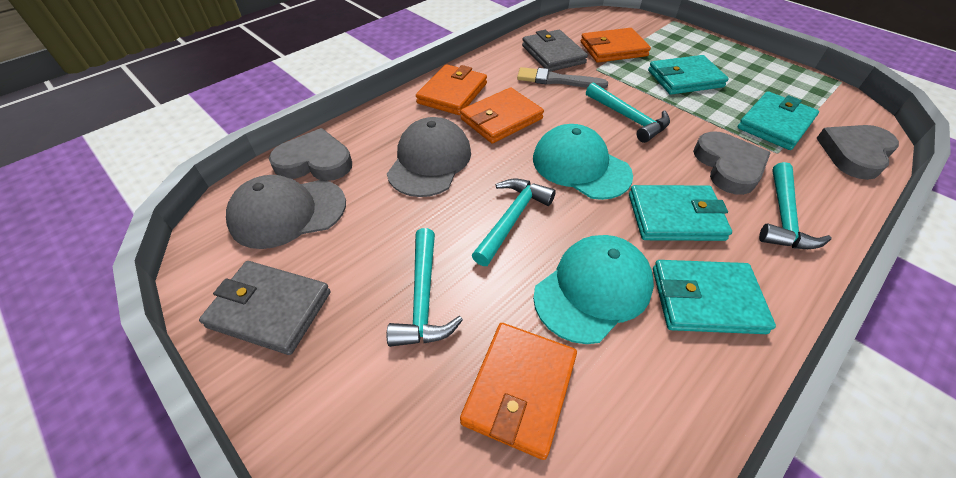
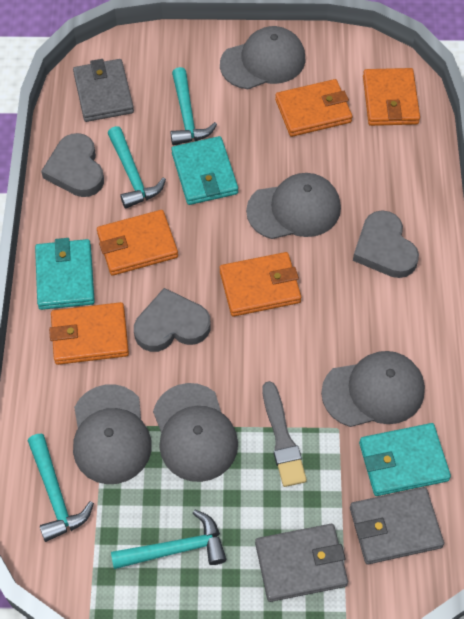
grey cap: 2 -> 5
grey wallet: 2 -> 3
orange wallet: 4 -> 5
turquoise cap: 2 -> 0
turquoise wallet: 4 -> 3

